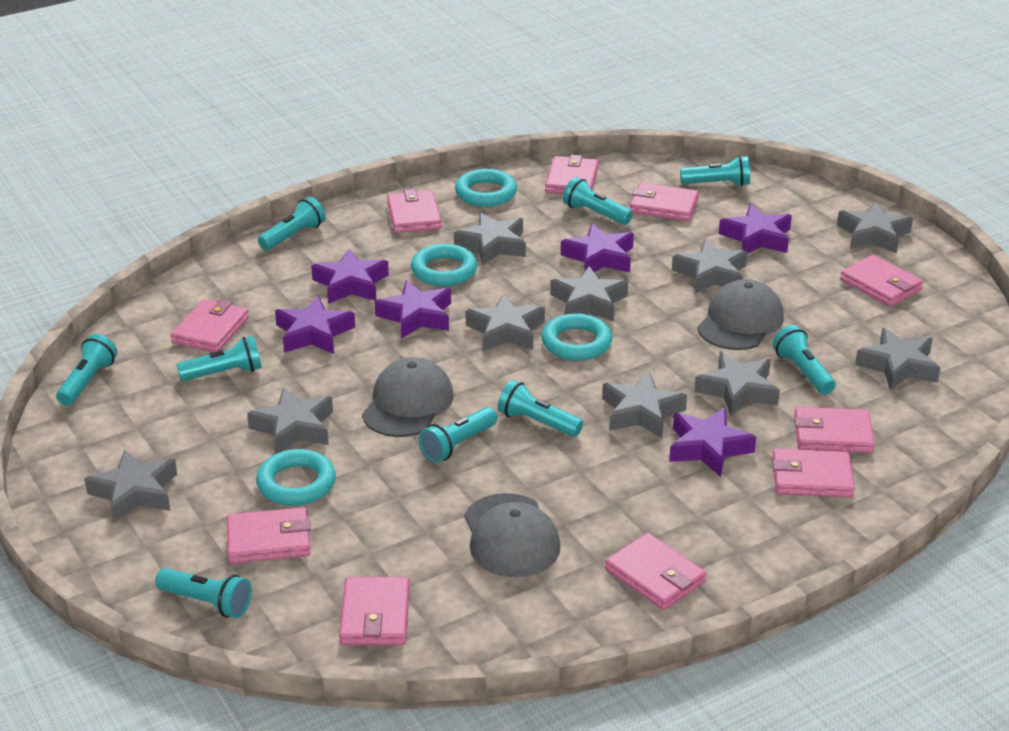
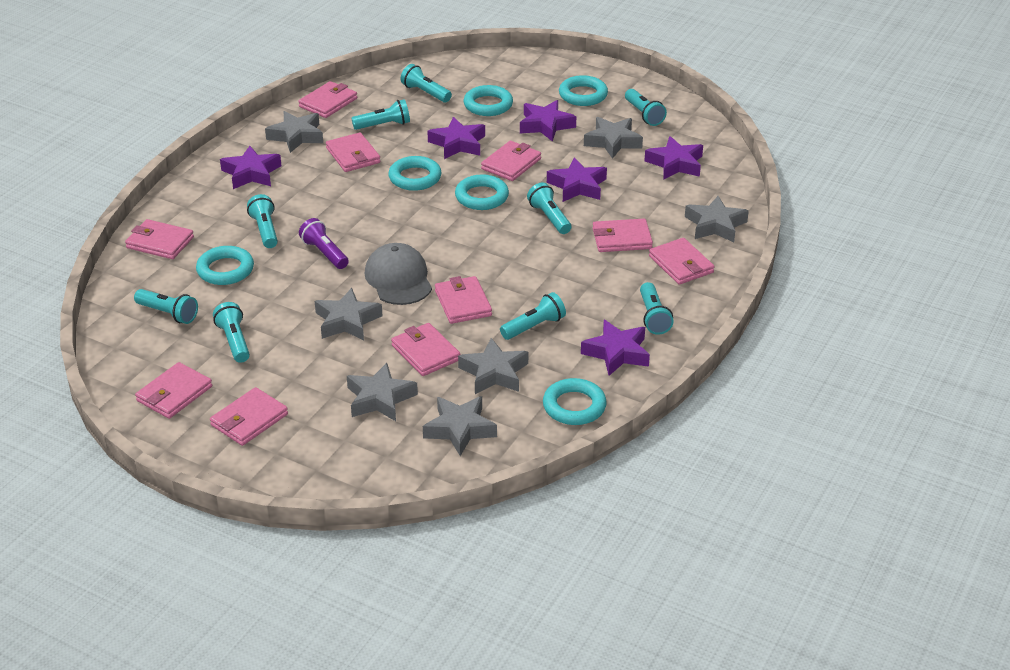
grey cap: 3 -> 1
grey star: 10 -> 7
purple flashlight: 0 -> 1
turquoise ring: 4 -> 6

